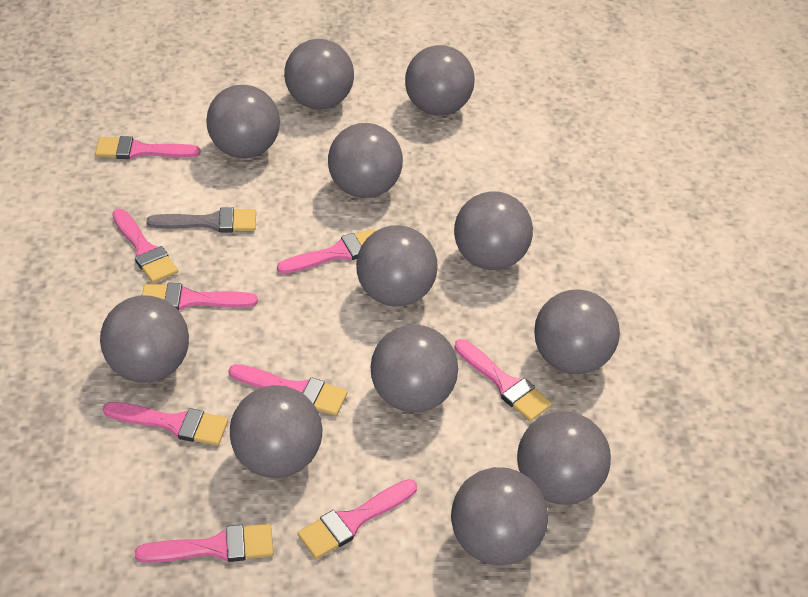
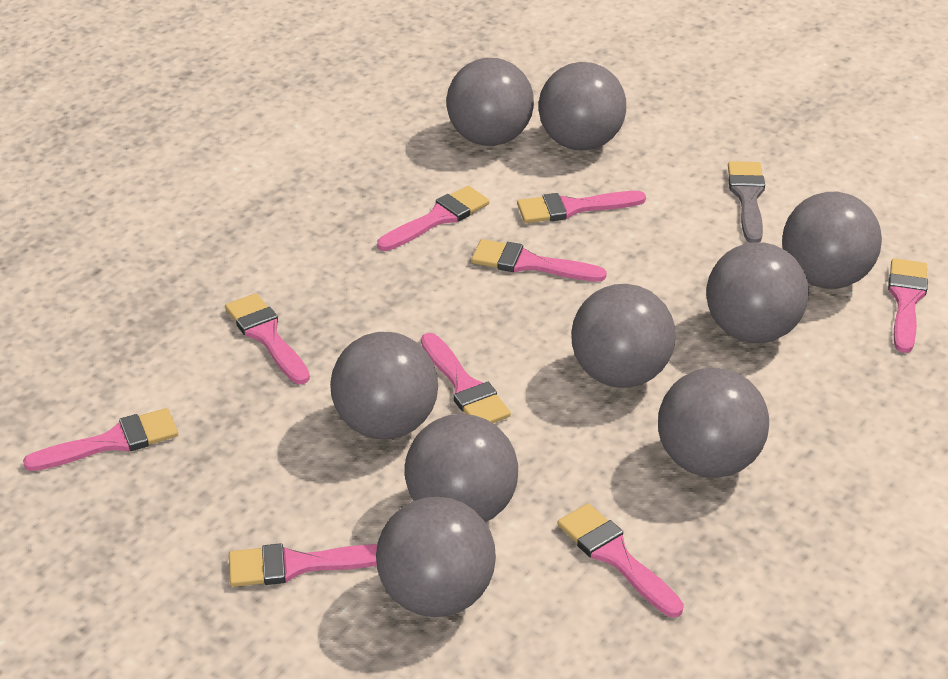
grey ball: 12 -> 9

